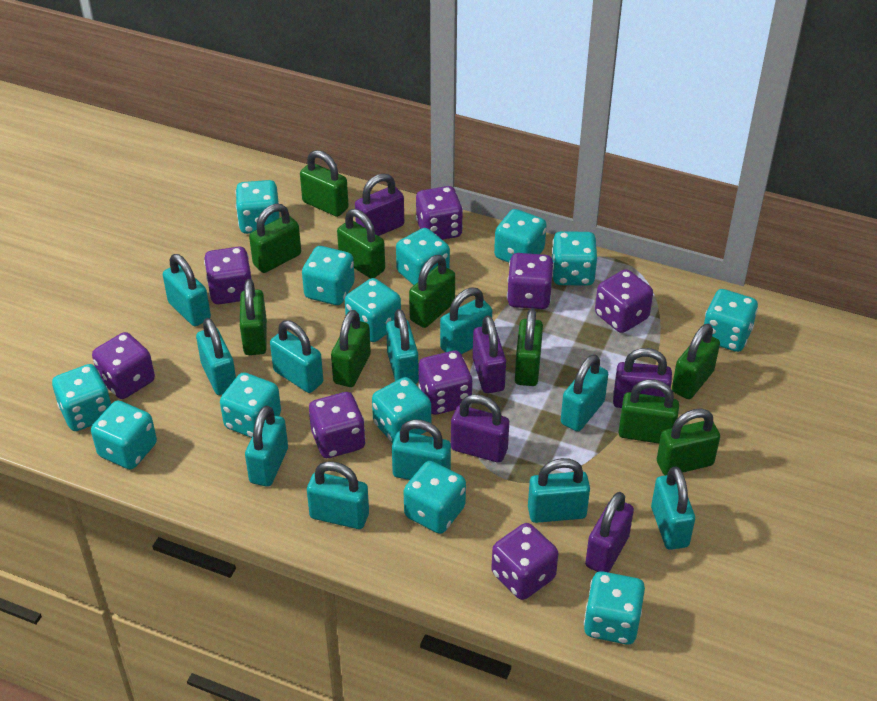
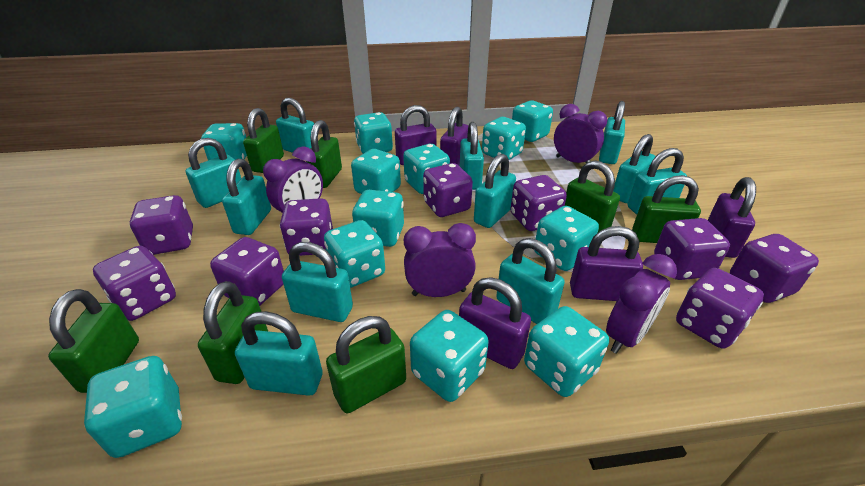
green padlock: 10 -> 7
purple clock: 0 -> 4
purple dice: 8 -> 9
turquoise dice: 13 -> 12

